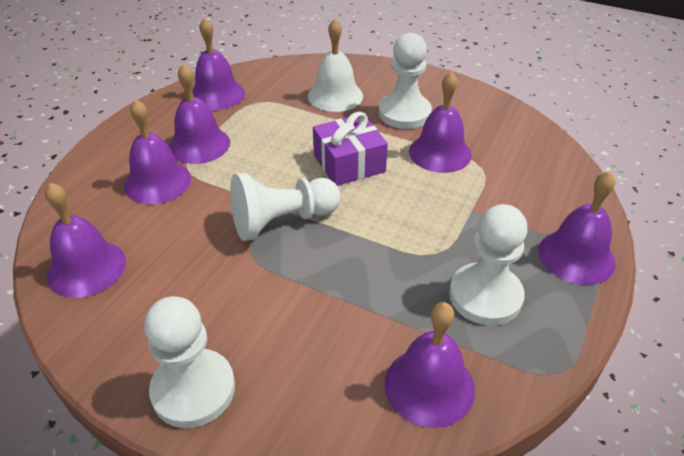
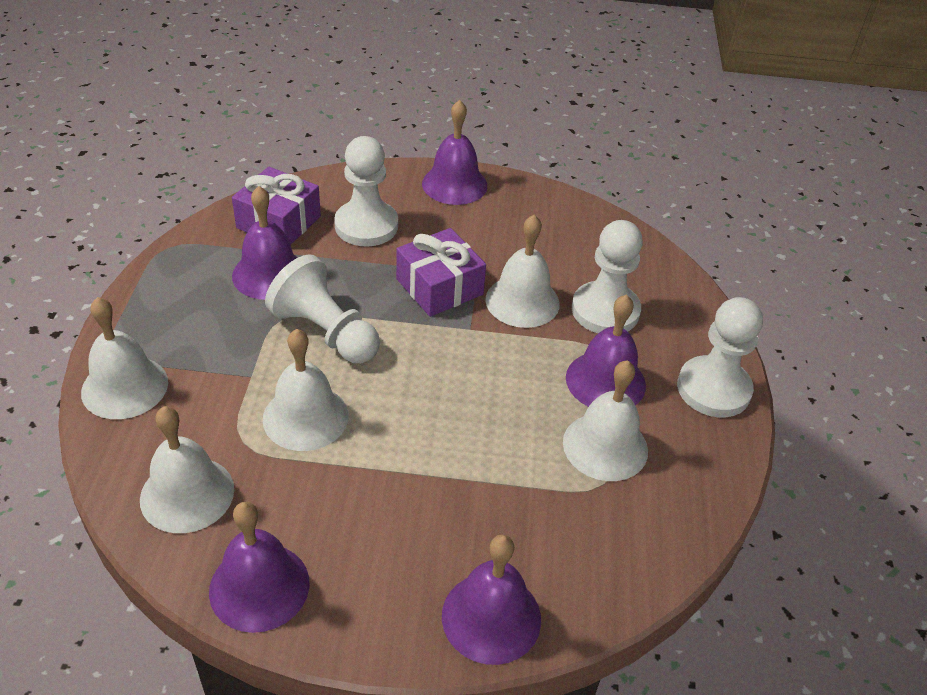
purple bell: 7 -> 5
purple gift: 1 -> 2
white bell: 1 -> 5

